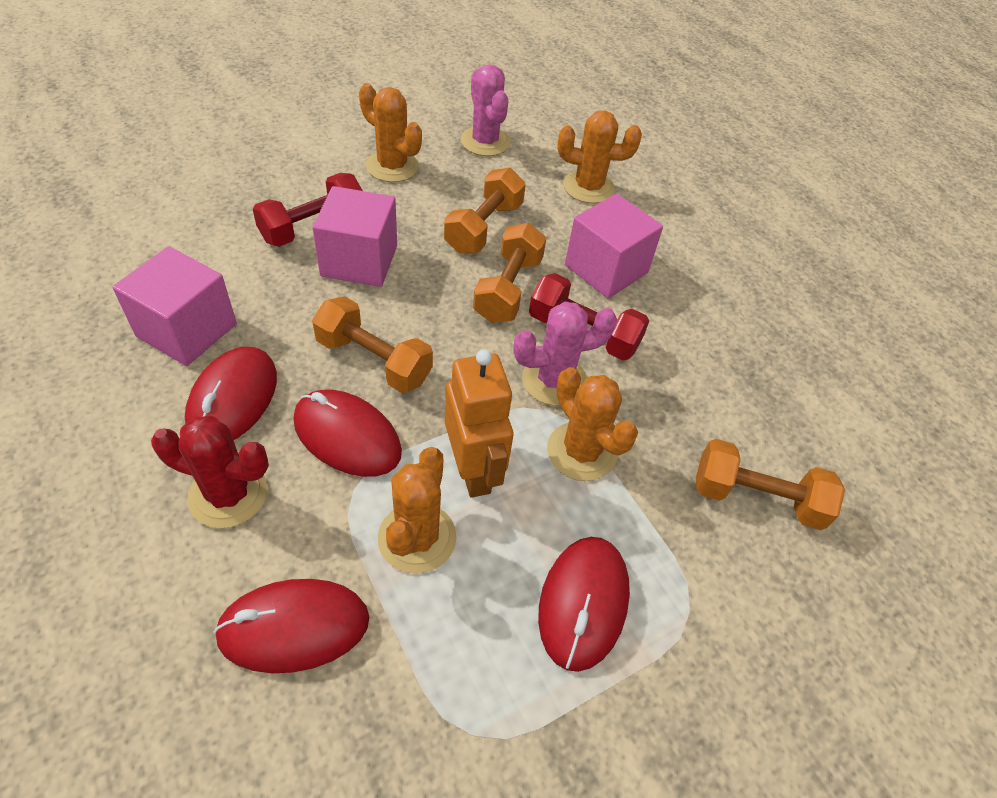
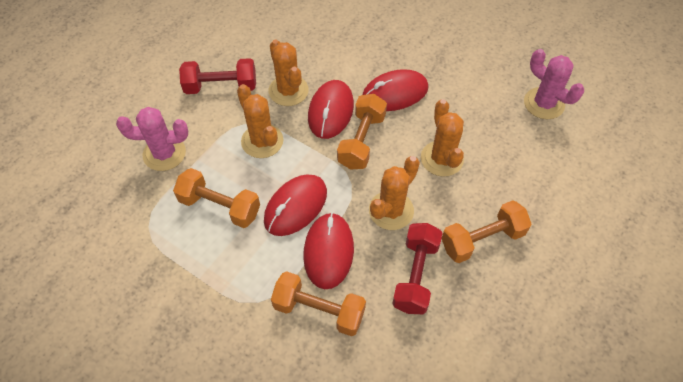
orange robot: 1 -> 0
pink cube: 3 -> 0
red cactus: 1 -> 0

